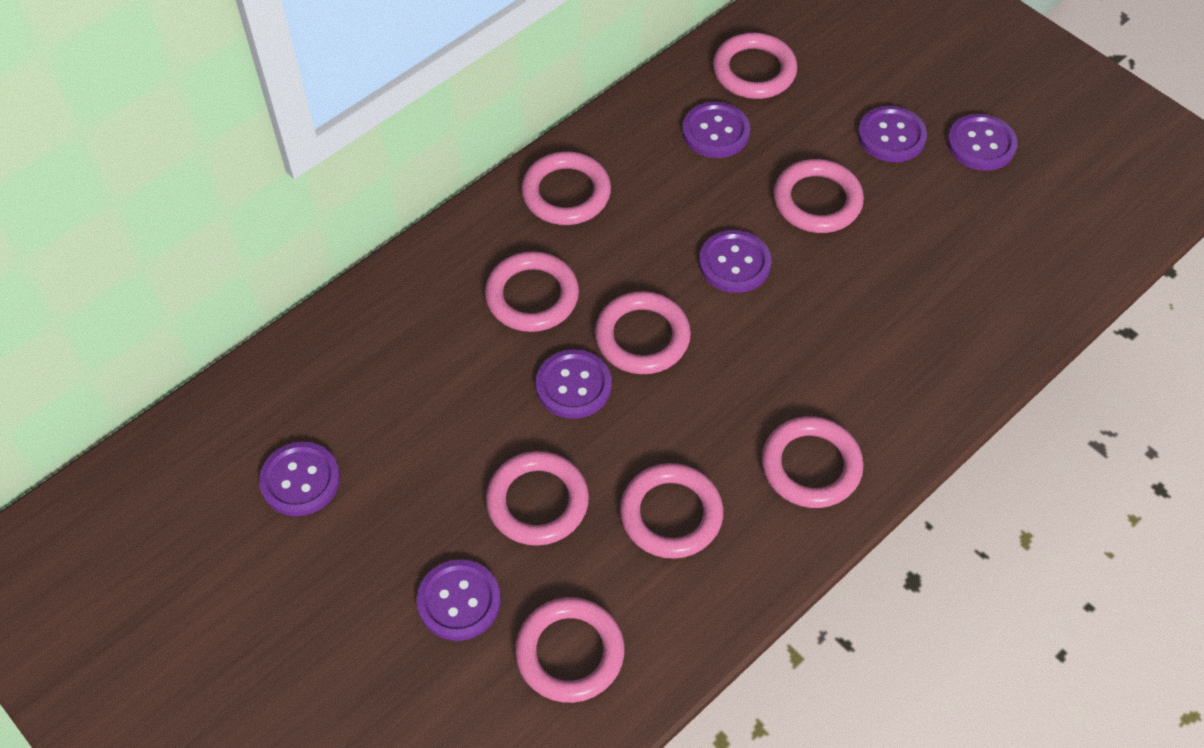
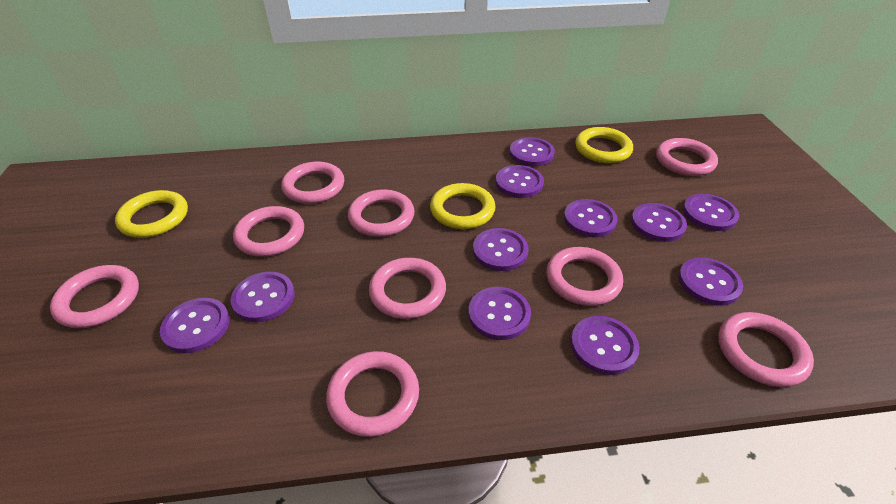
purple button: 7 -> 11
yellow ring: 0 -> 3

